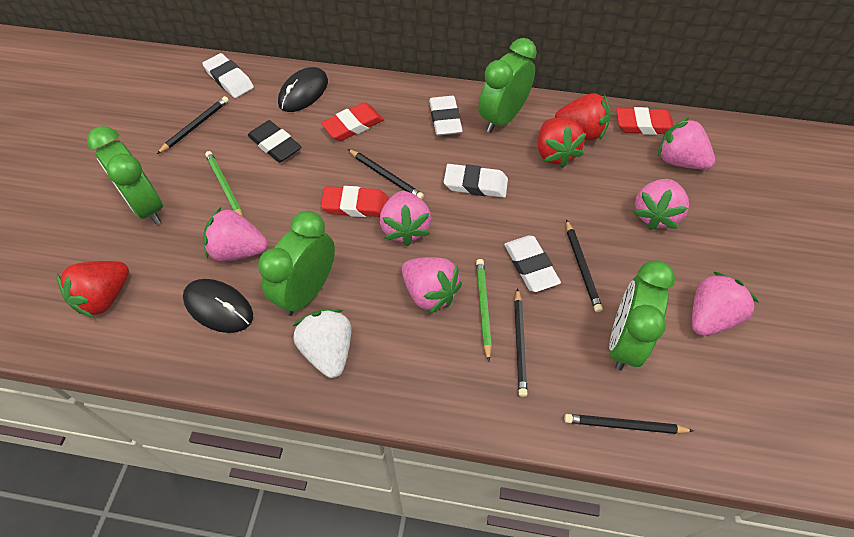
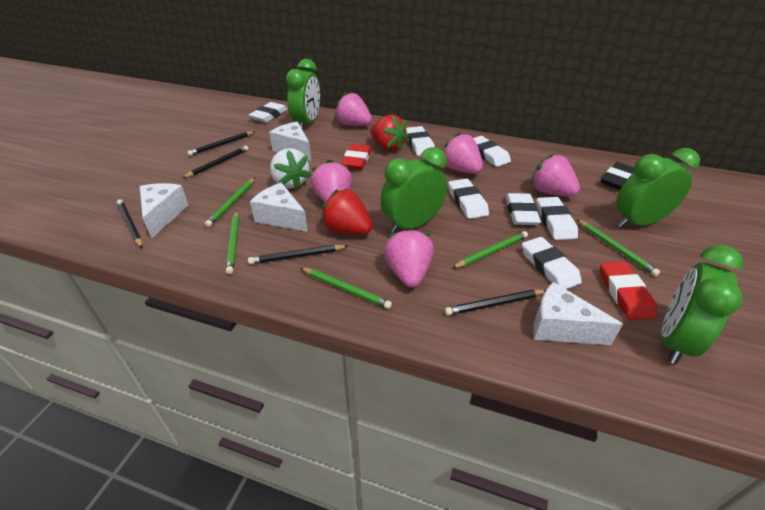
black mouse: 2 -> 0
green pencil: 2 -> 5
pink strawberry: 6 -> 5
red eraser: 3 -> 2
red strawberry: 3 -> 2
white cheese: 0 -> 4
white eraser: 4 -> 7

